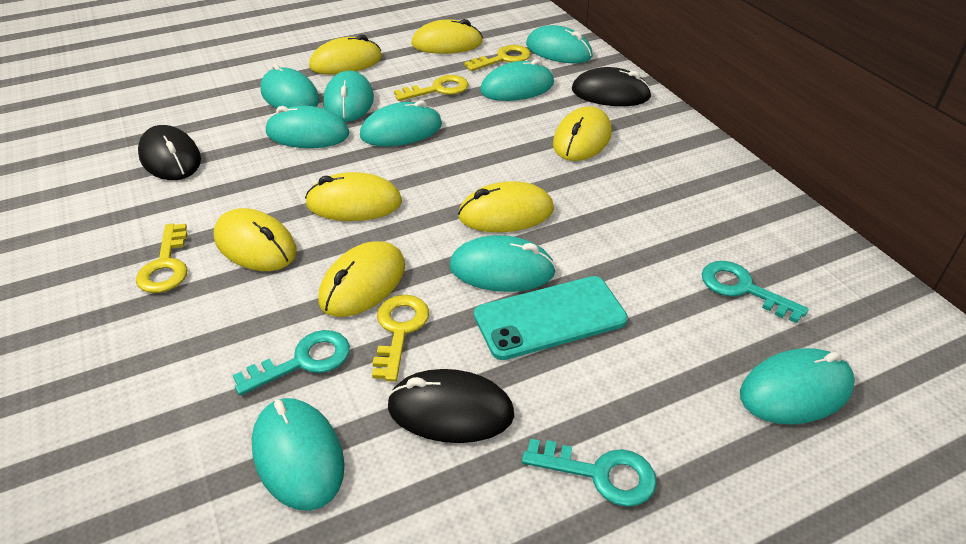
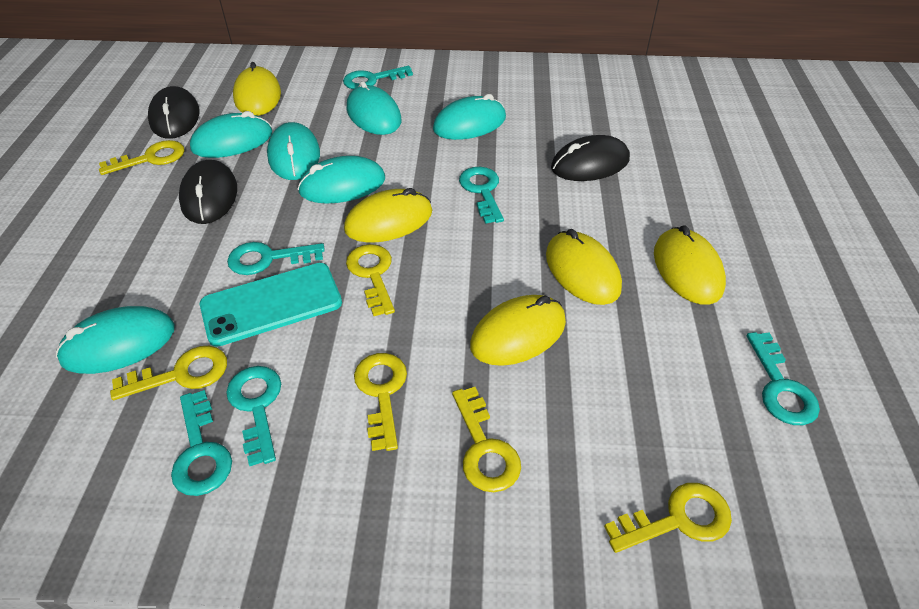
turquoise key: 3 -> 6
turquoise mouse: 9 -> 6
yellow key: 4 -> 6
yellow mouse: 7 -> 5

